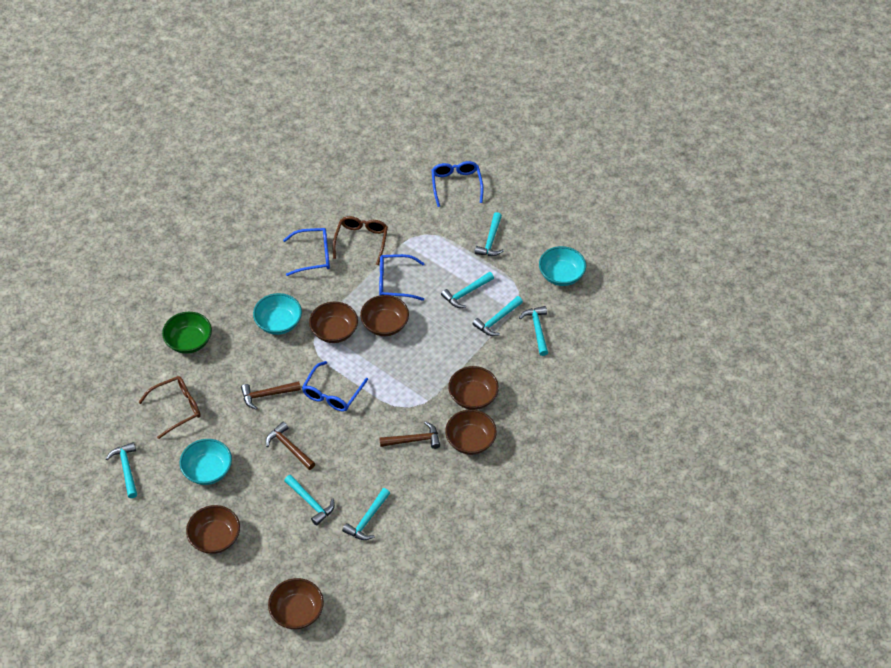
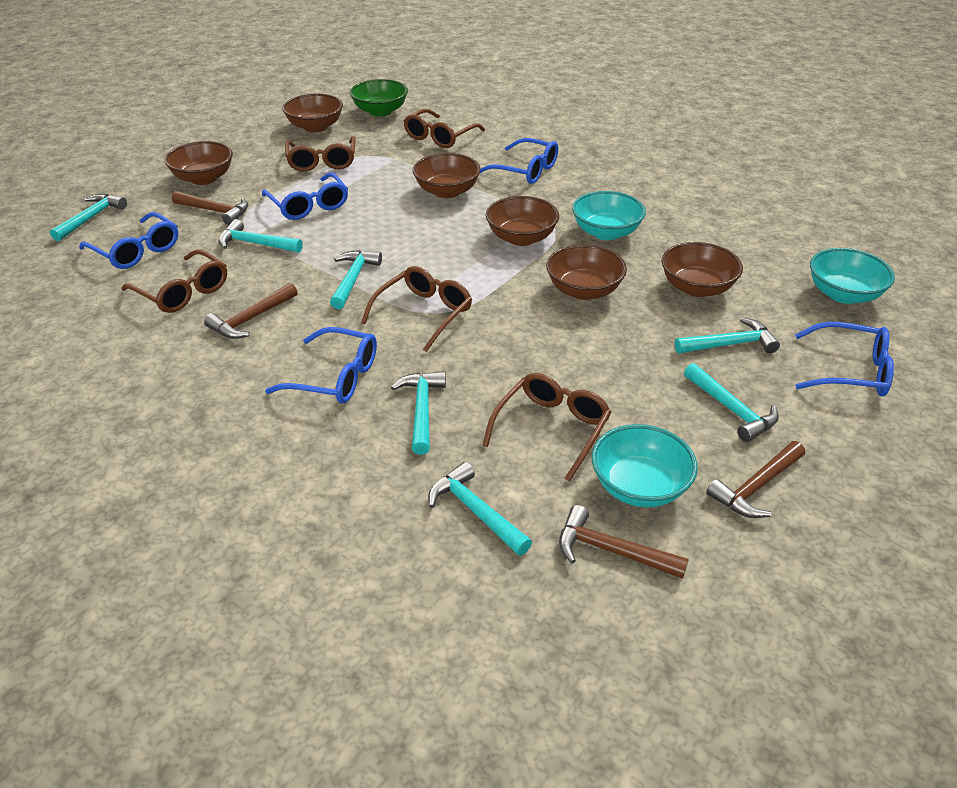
blue glasses: 4 -> 5
brown glasses: 2 -> 5
brown hammer: 3 -> 4

